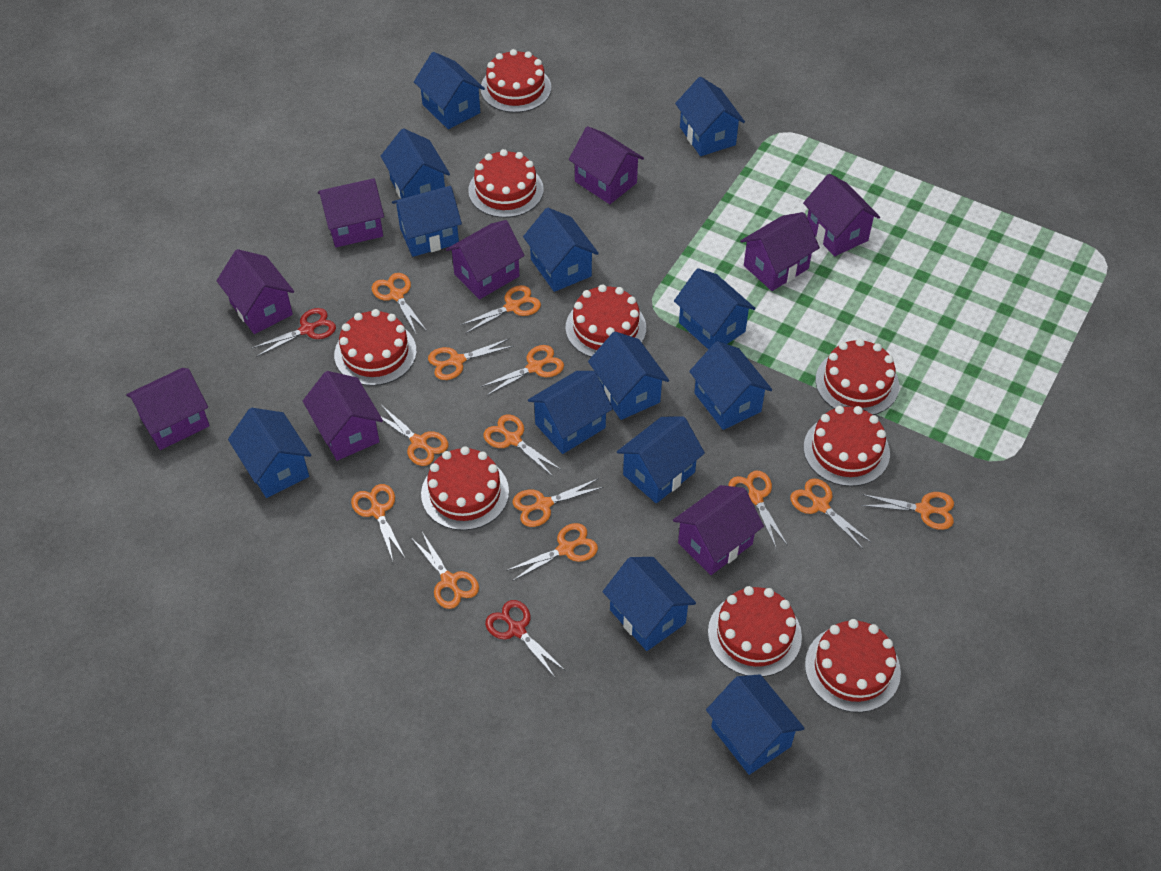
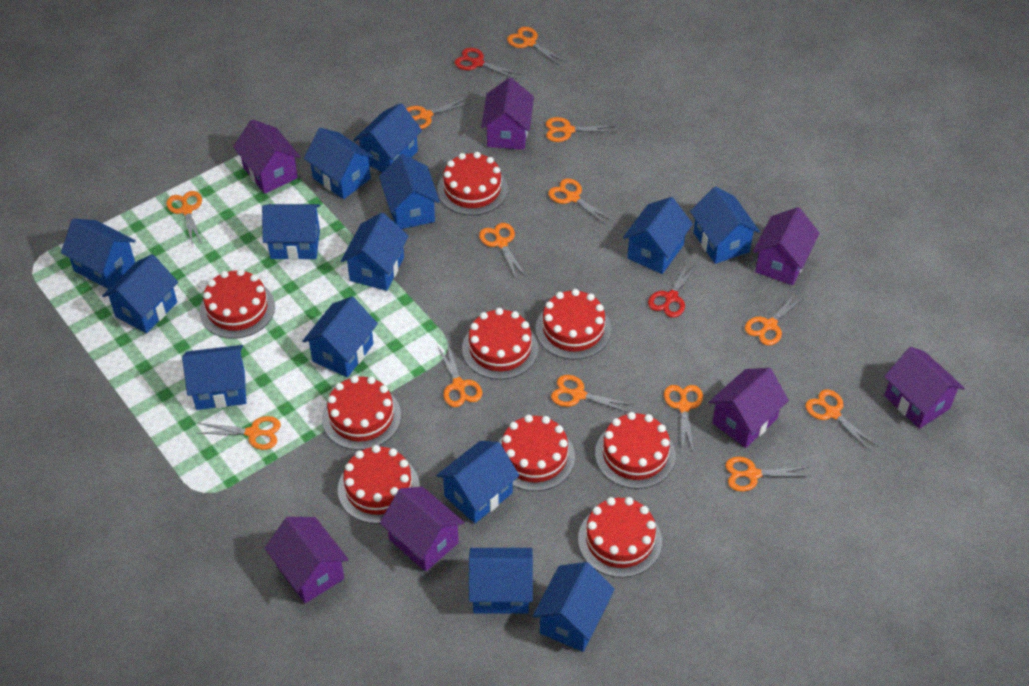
blue house: 13 -> 14
purple house: 9 -> 7

